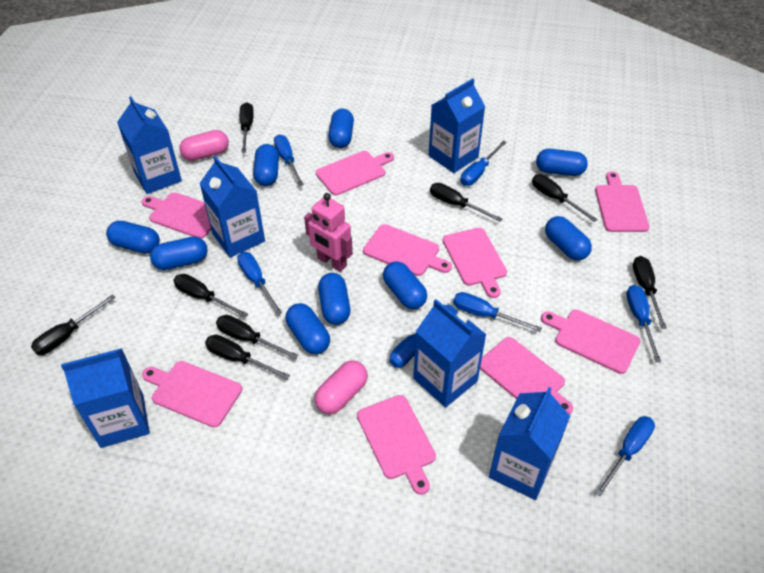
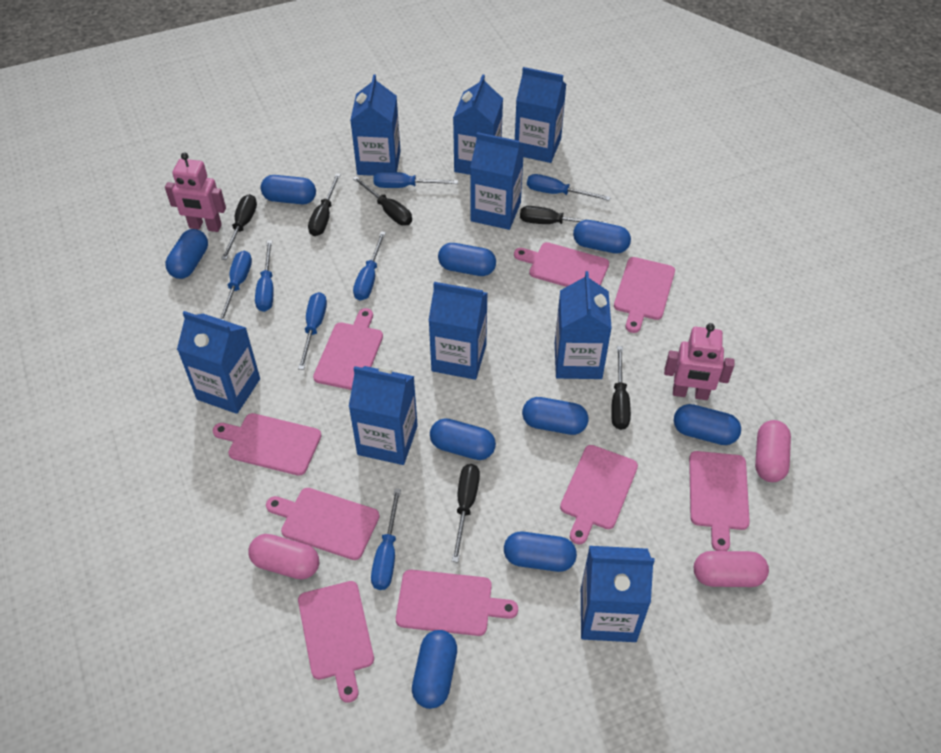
black screwdriver: 8 -> 6
blue carton: 6 -> 9
pink capsule: 2 -> 3
pink robot: 1 -> 2

